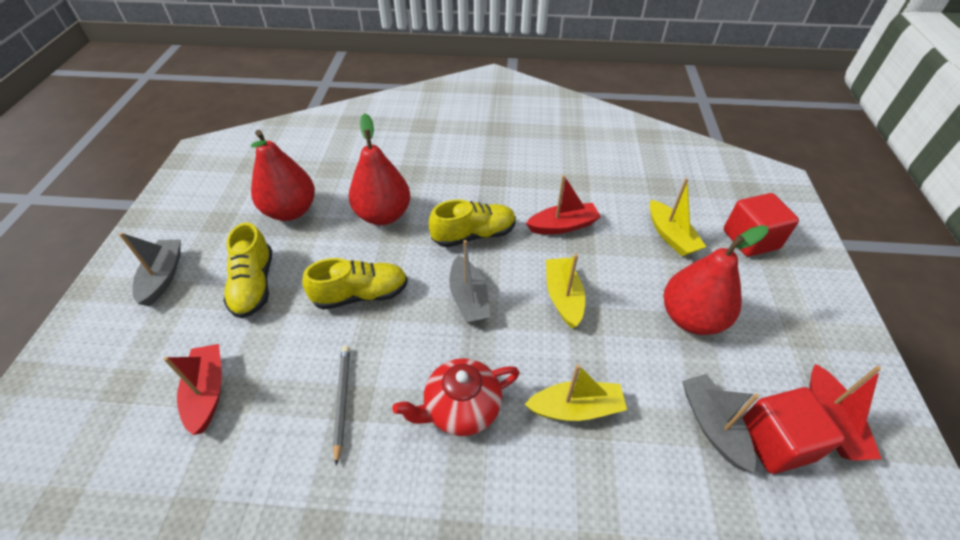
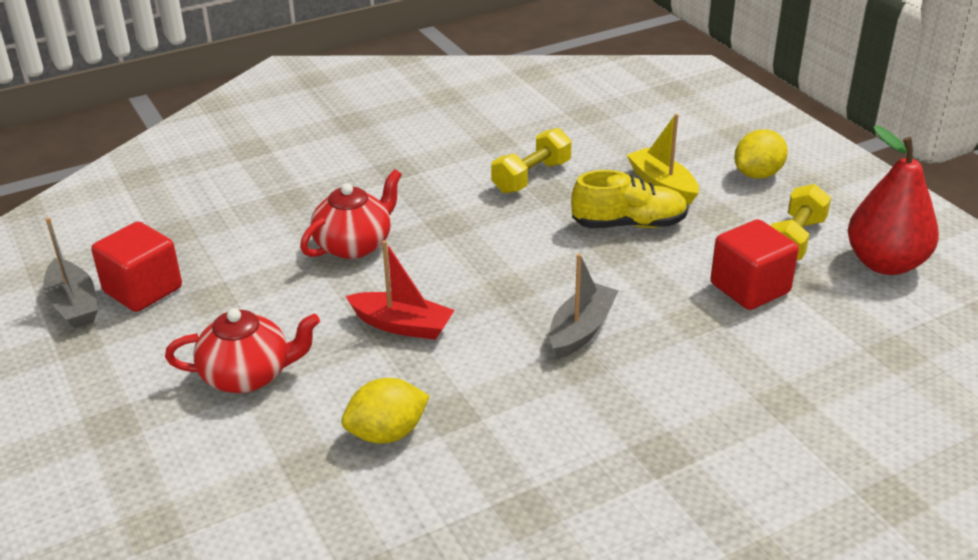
grey boat: 3 -> 2
grey pencil: 1 -> 0
red boat: 3 -> 1
red pear: 3 -> 1
red teapot: 1 -> 2
yellow boat: 3 -> 1
yellow dumbbell: 0 -> 2
yellow lemon: 0 -> 2
yellow shoe: 3 -> 1

